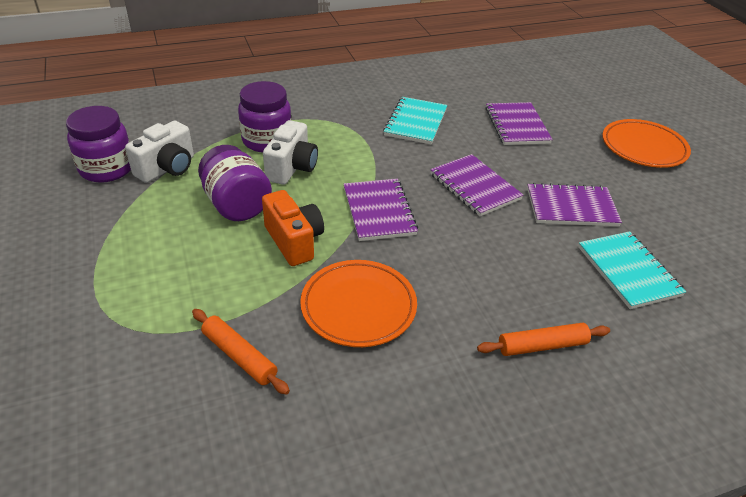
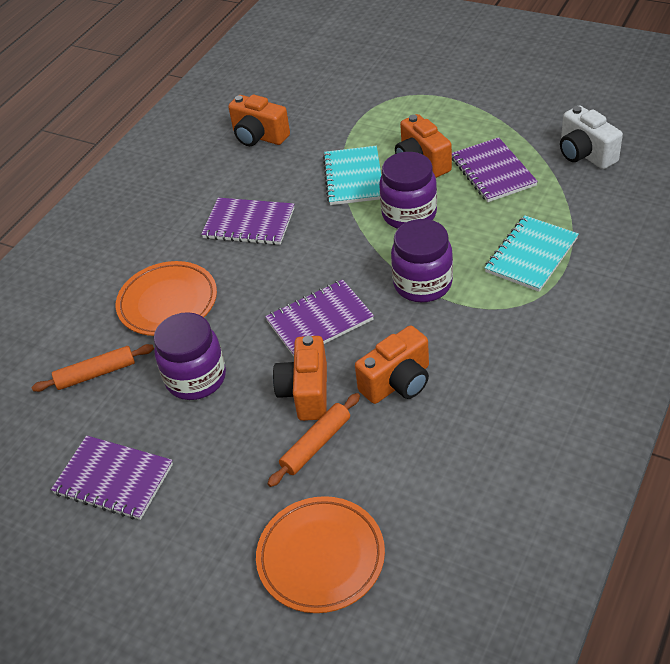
orange camera: 1 -> 4
white camera: 2 -> 1

